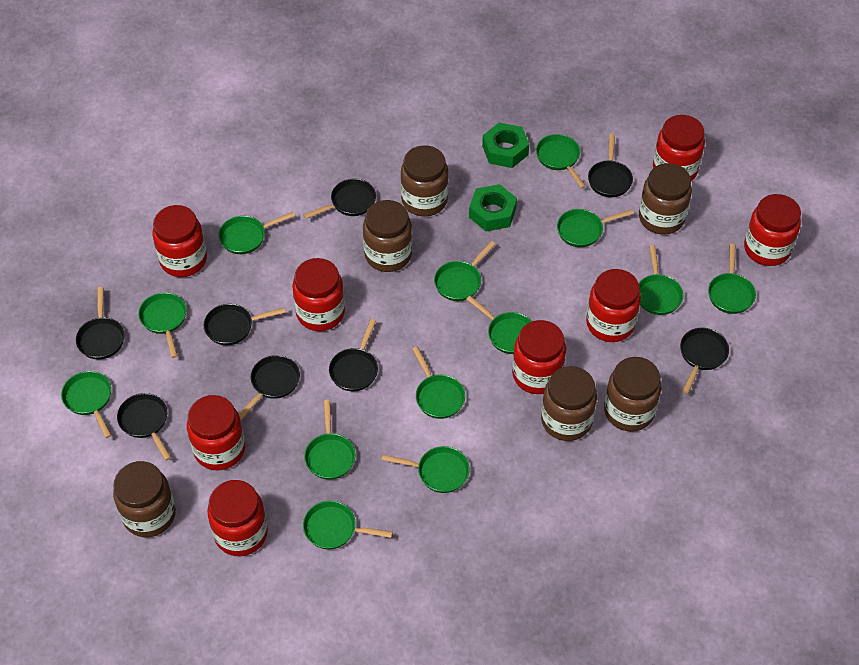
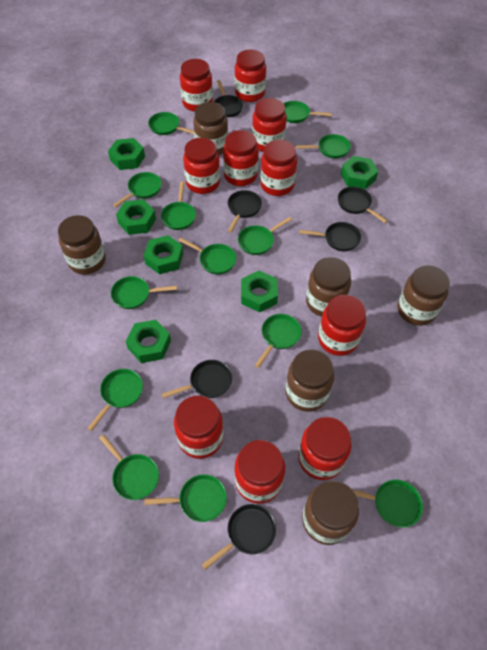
black pan: 8 -> 6
green nut: 2 -> 6
red jar: 8 -> 10

